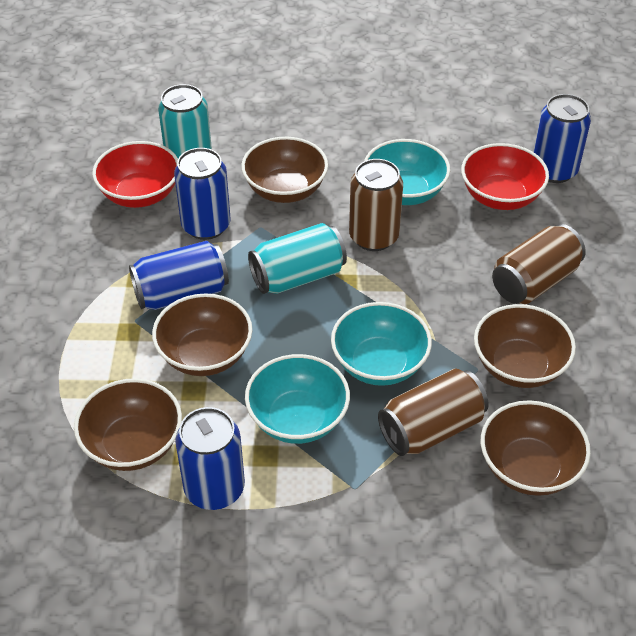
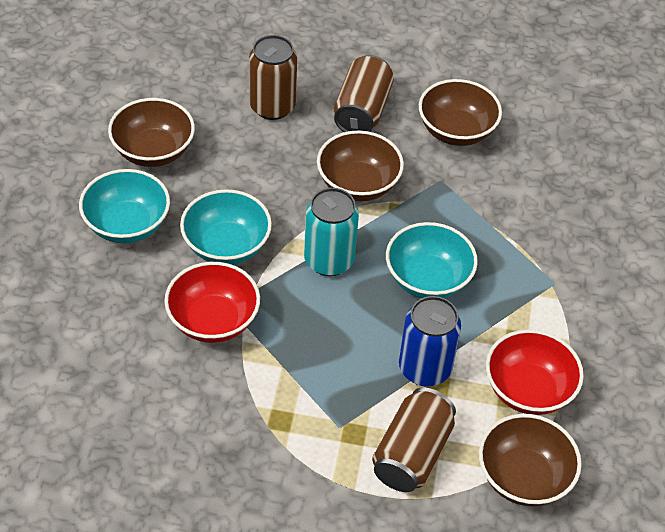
blue can: 4 -> 1
brown bowl: 5 -> 4
turquoise can: 2 -> 1

